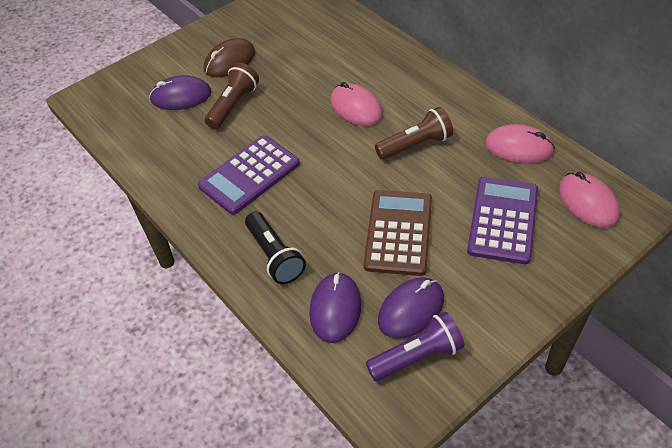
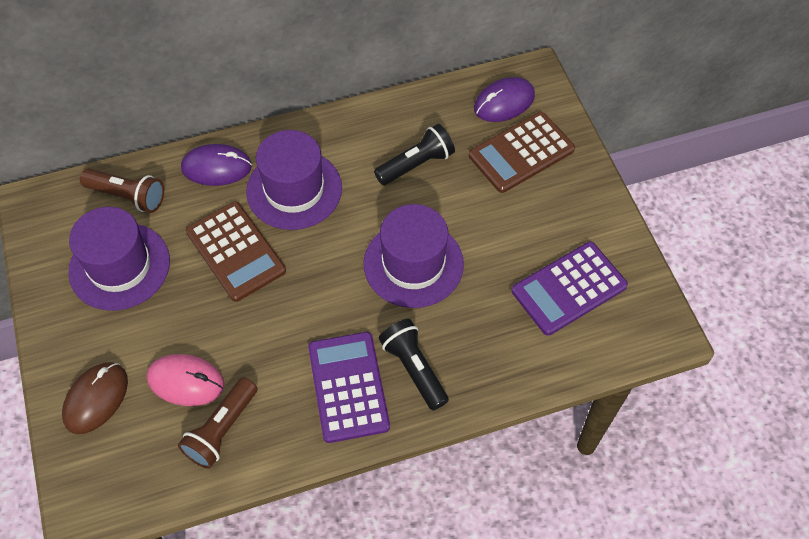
black flashlight: 1 -> 2
brown calculator: 1 -> 2
pink mouse: 3 -> 1
purple flashlight: 1 -> 0
purple hat: 0 -> 3
purple mouse: 3 -> 2

